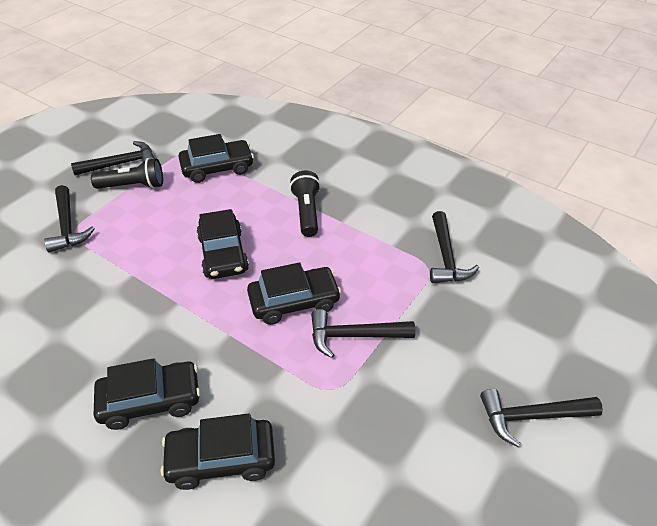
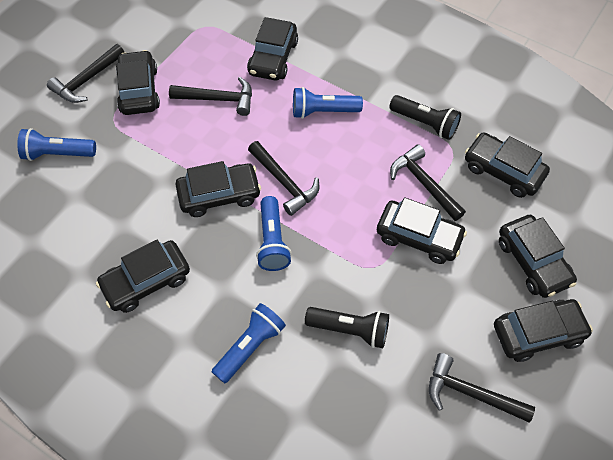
black car: 5 -> 8
blue flashlight: 0 -> 4

